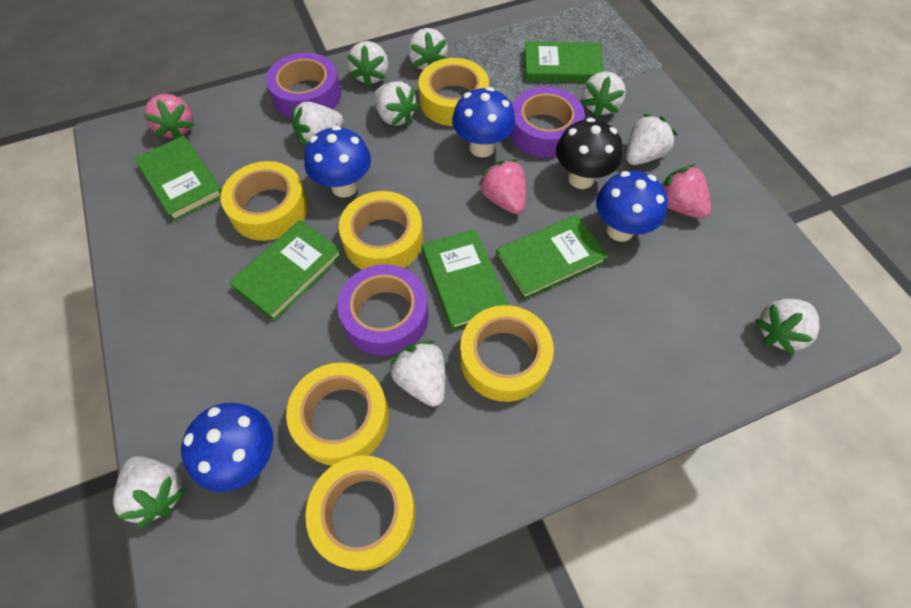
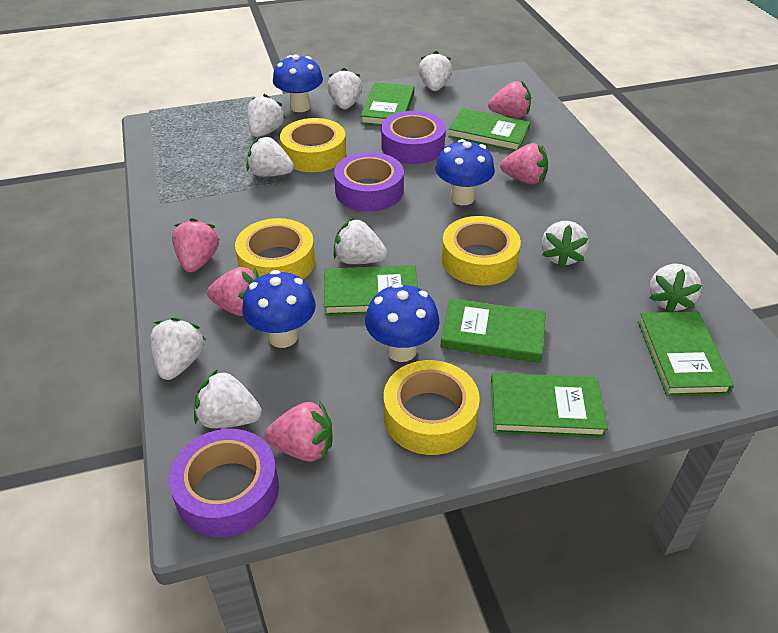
black mushroom: 1 -> 0
green book: 5 -> 6
pink strawberry: 3 -> 5
yellow tape: 6 -> 4

